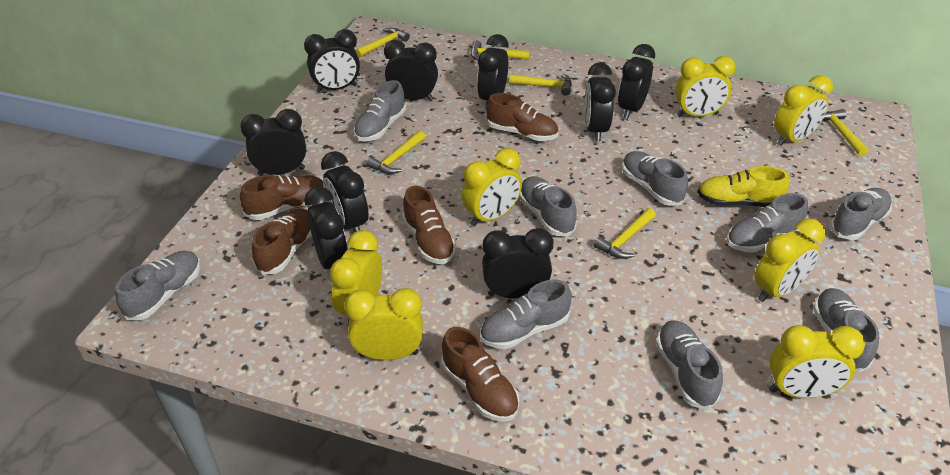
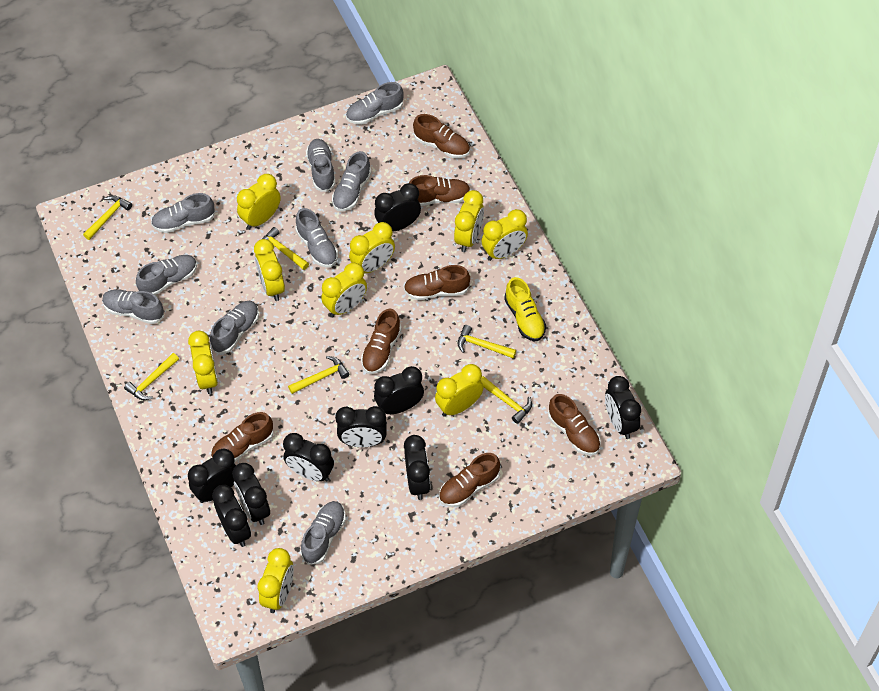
brown shoe: 5 -> 7
yellow clock: 7 -> 9

